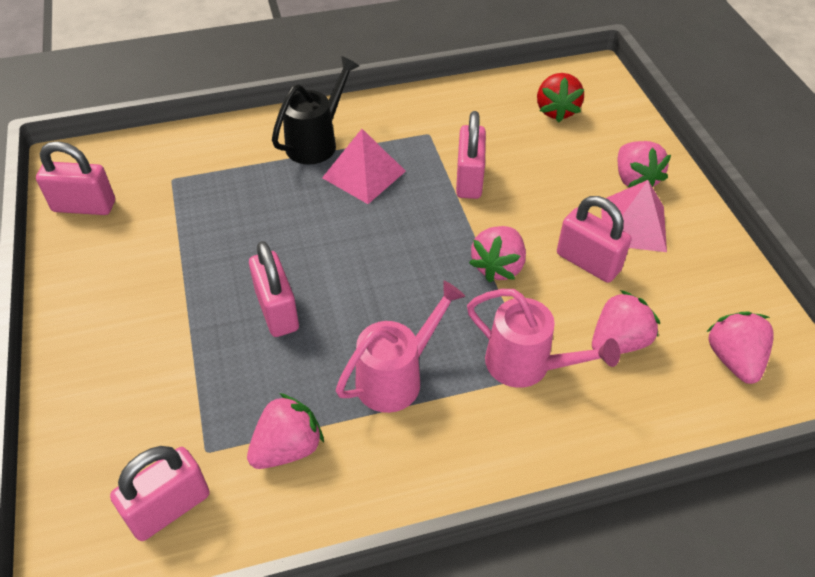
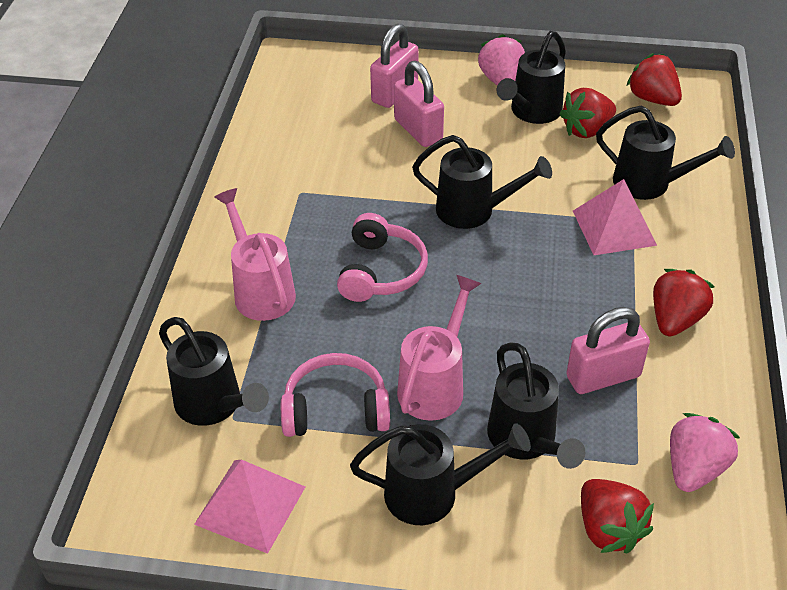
black watering can: 1 -> 6
pink headphones: 0 -> 2
pink padlock: 5 -> 3
pink strawberry: 5 -> 2
red strawberry: 1 -> 4

